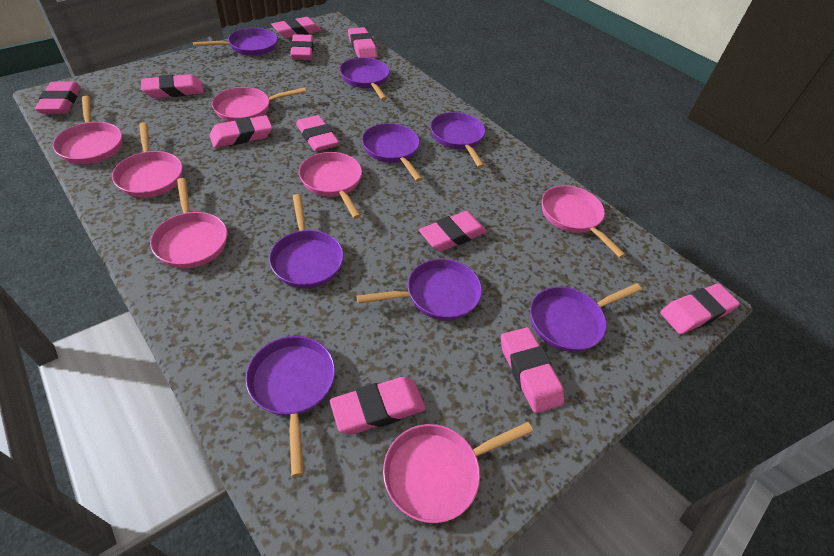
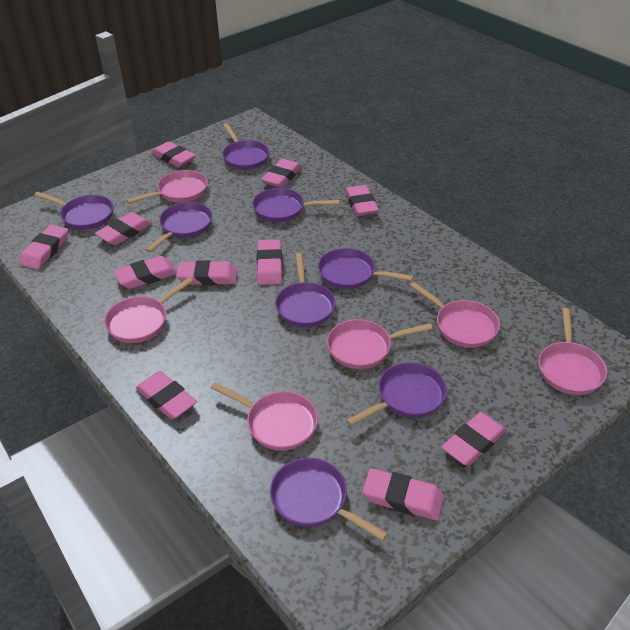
pink pan: 7 -> 6

